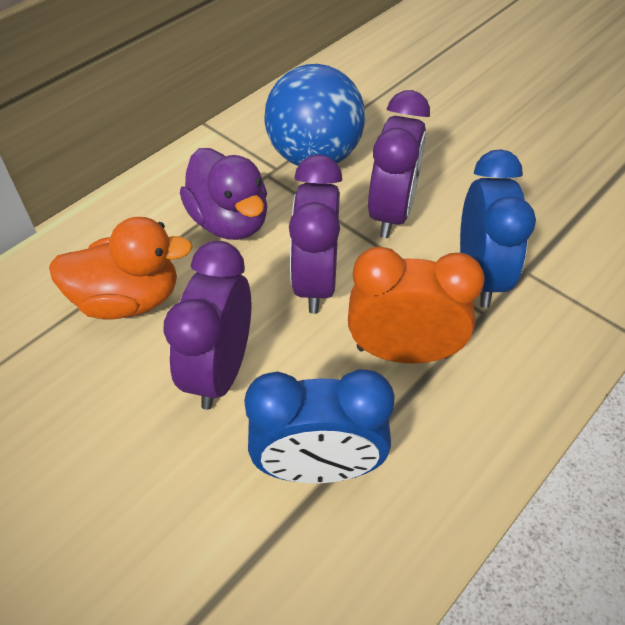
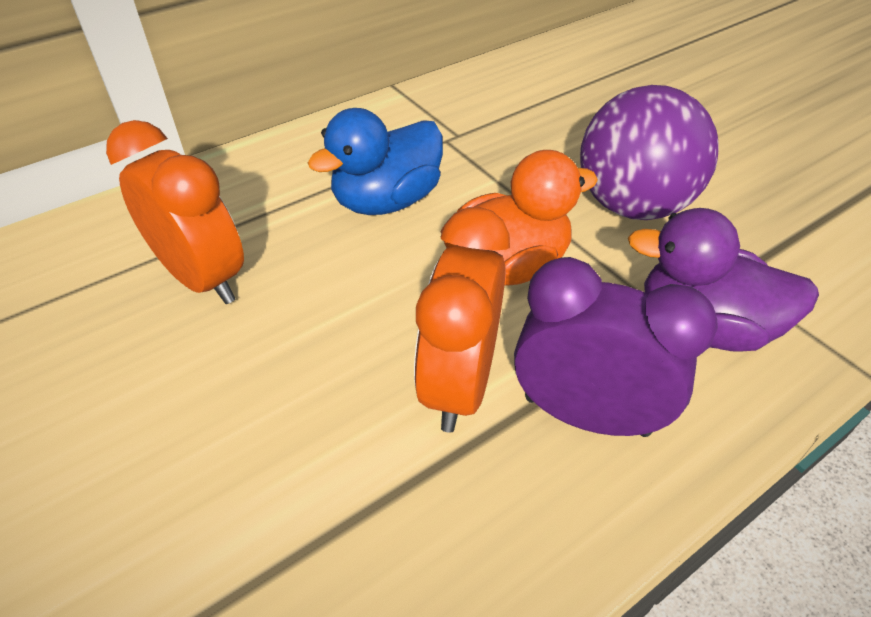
blue ball: 1 -> 0
blue clock: 2 -> 0
blue duck: 0 -> 1
orange clock: 1 -> 2
purple ball: 0 -> 1
purple clock: 3 -> 1

